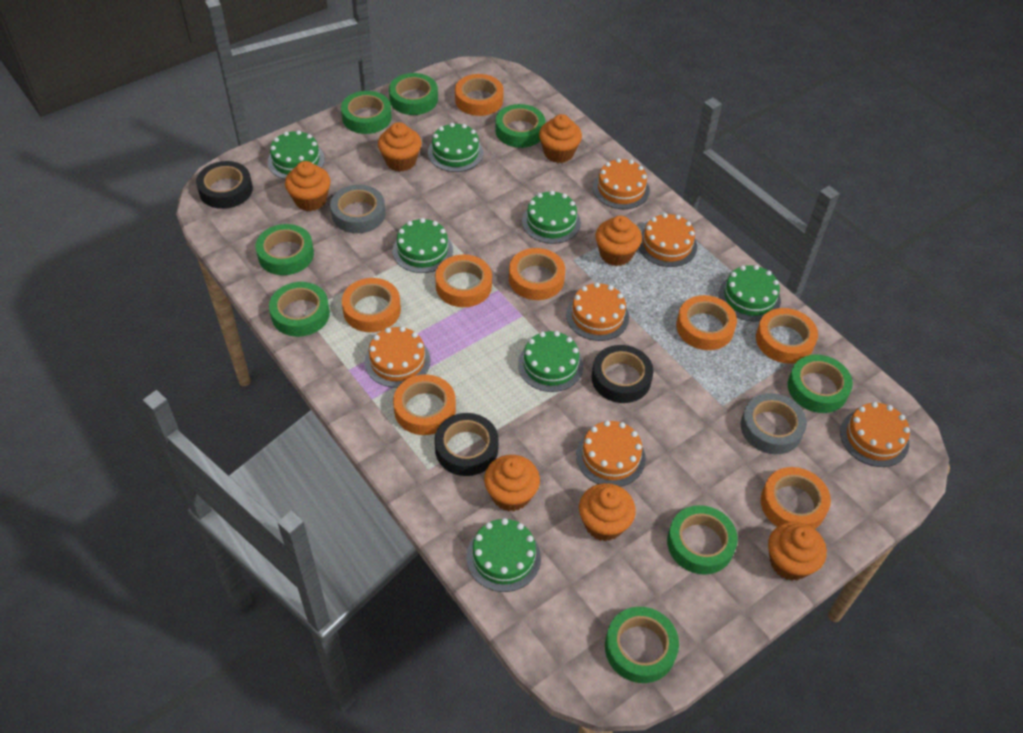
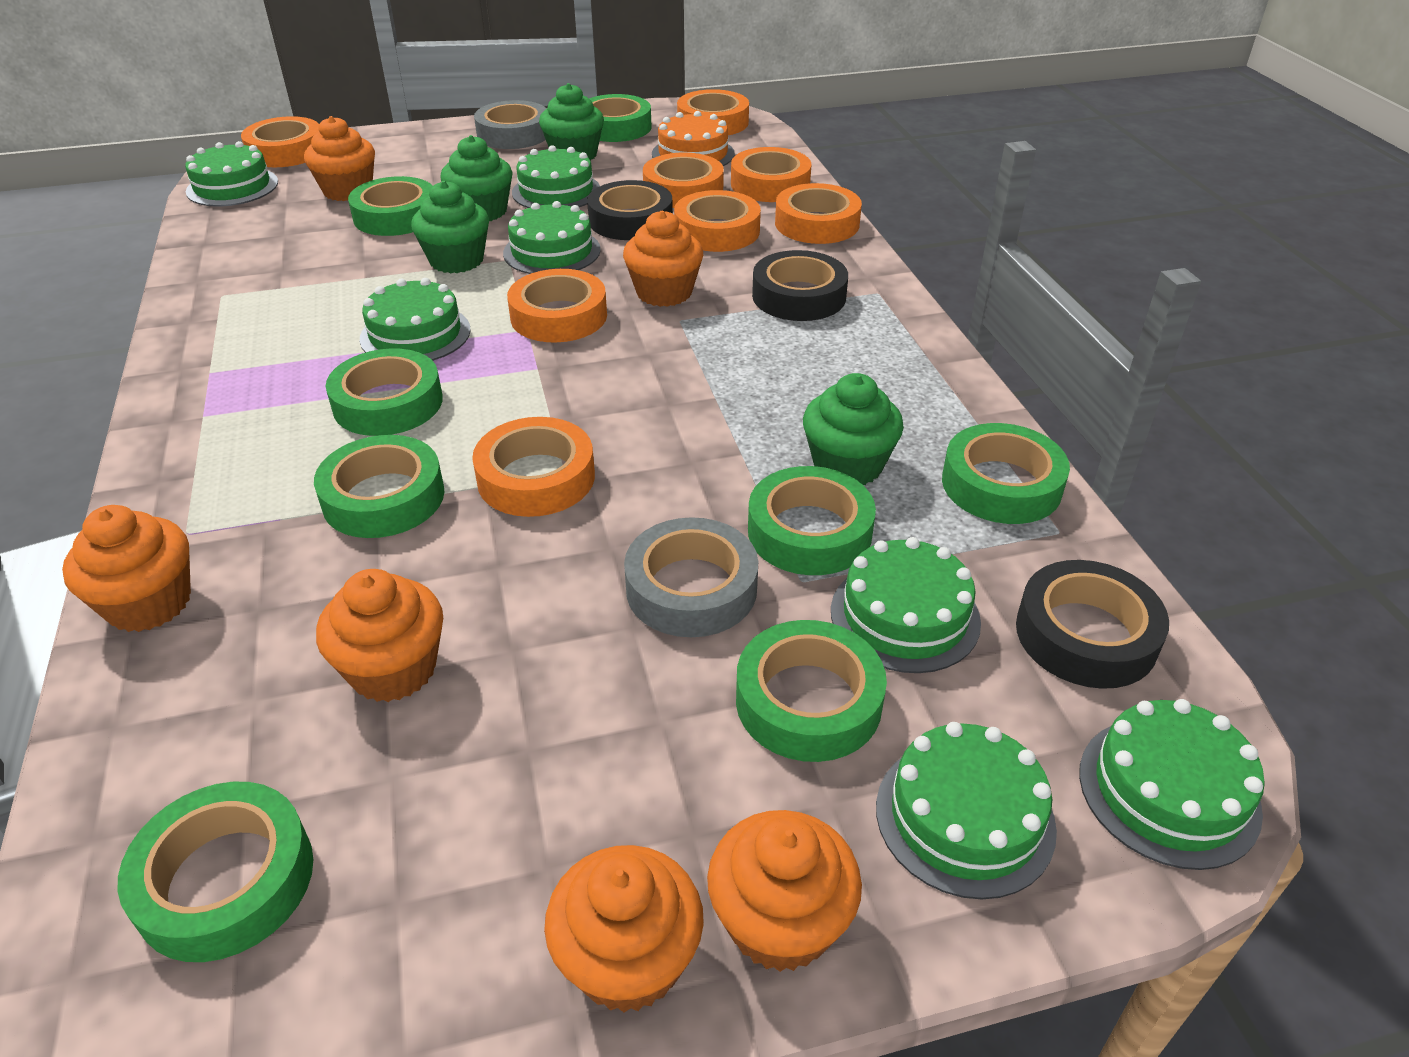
green cupcake: 0 -> 4
orange cake: 6 -> 1
orange cupcake: 7 -> 6

